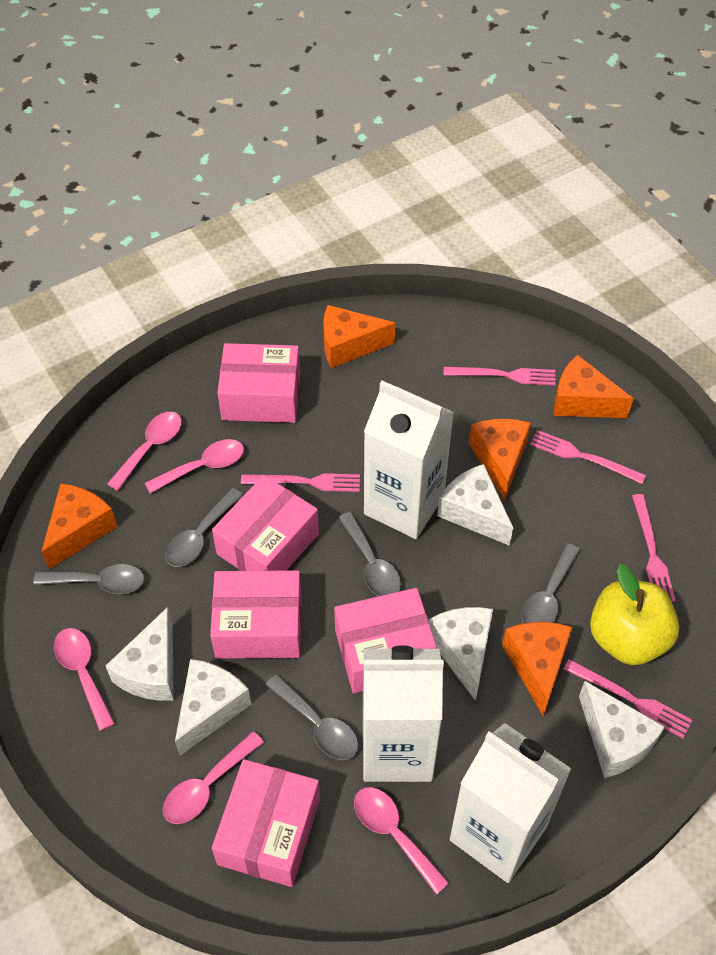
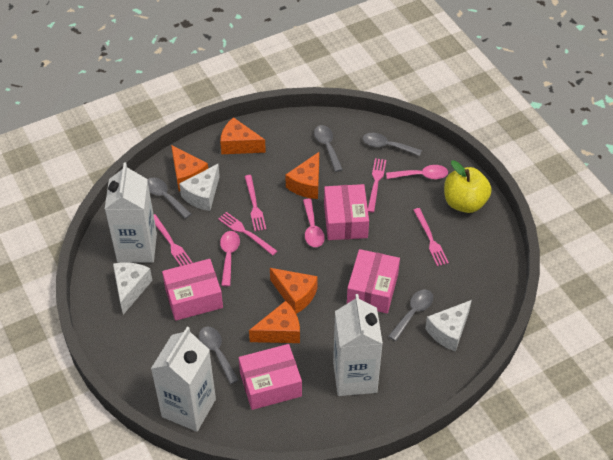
pink box: 5 -> 4
pink spoon: 5 -> 3
white cheese: 5 -> 3

